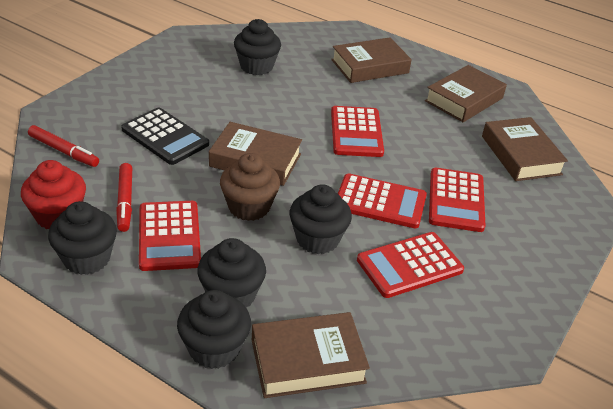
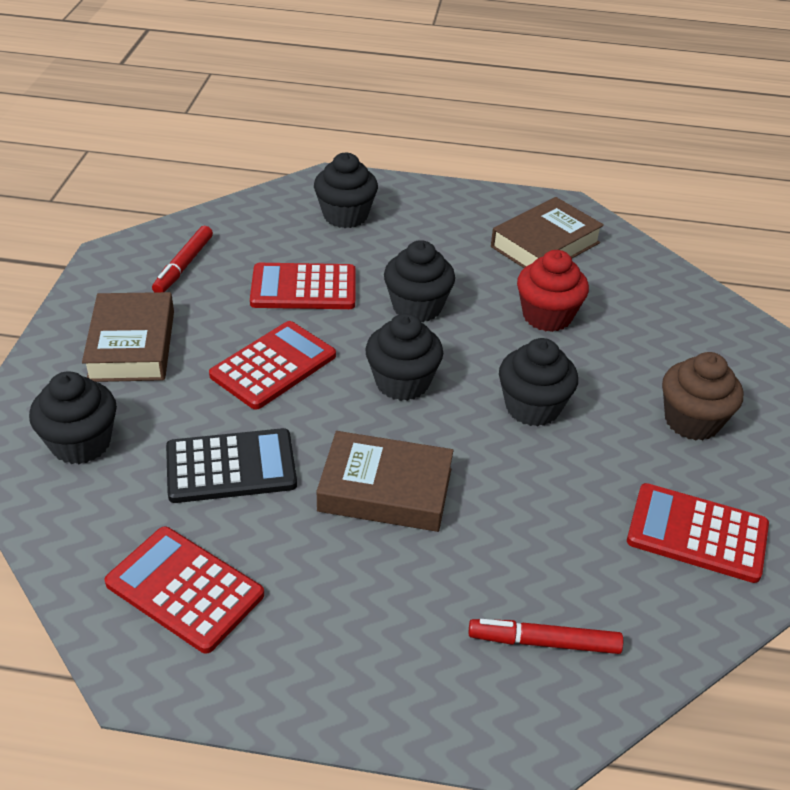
brown book: 5 -> 3
red calculator: 5 -> 4

